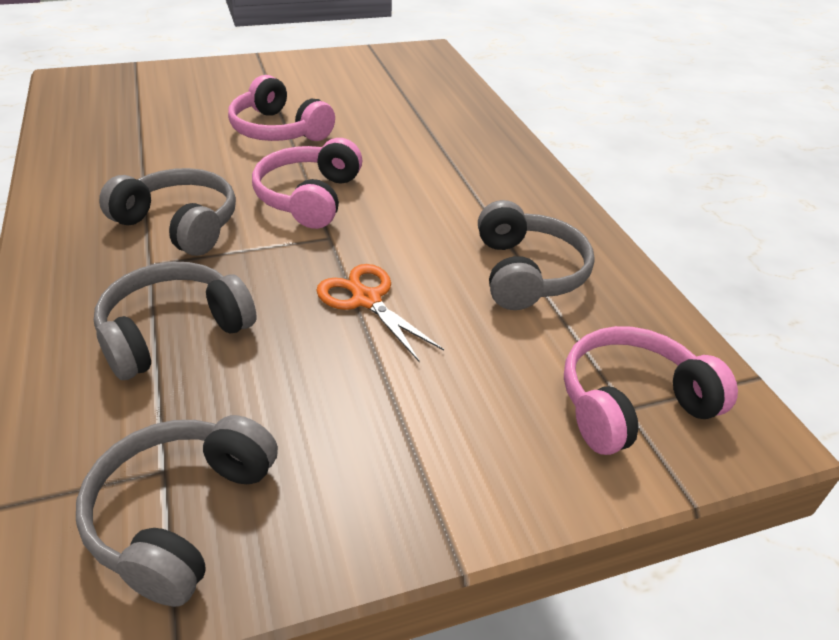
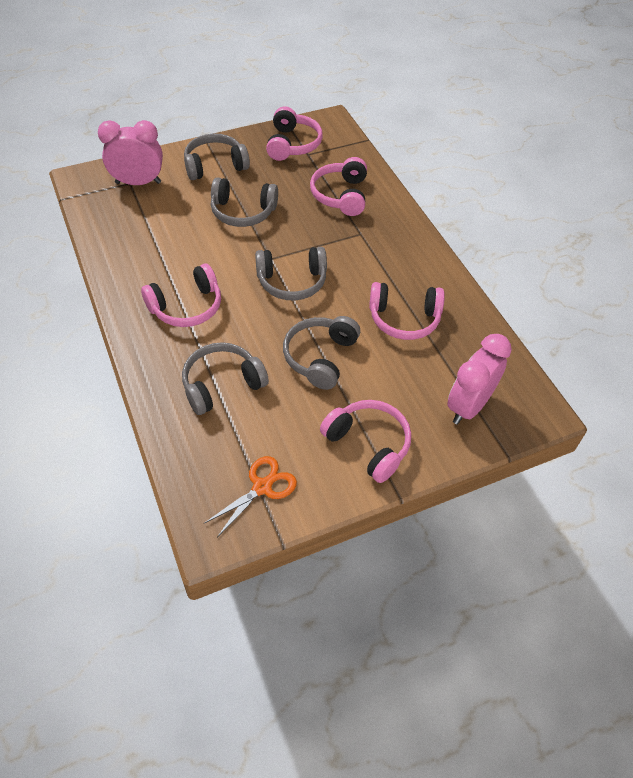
grey headphones: 4 -> 5
pink clock: 0 -> 2
pink headphones: 3 -> 5

